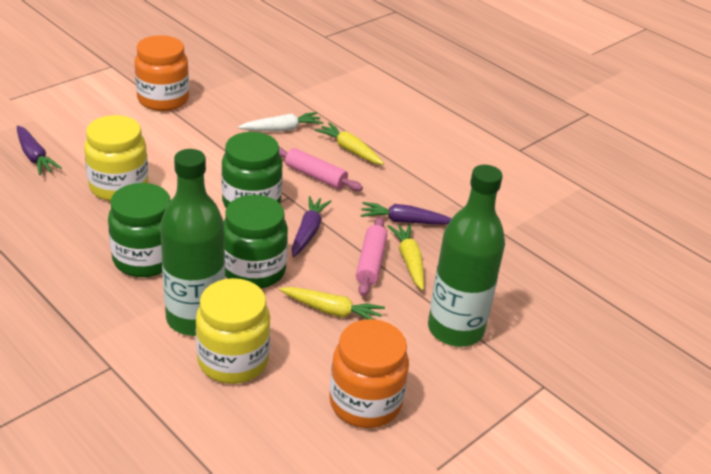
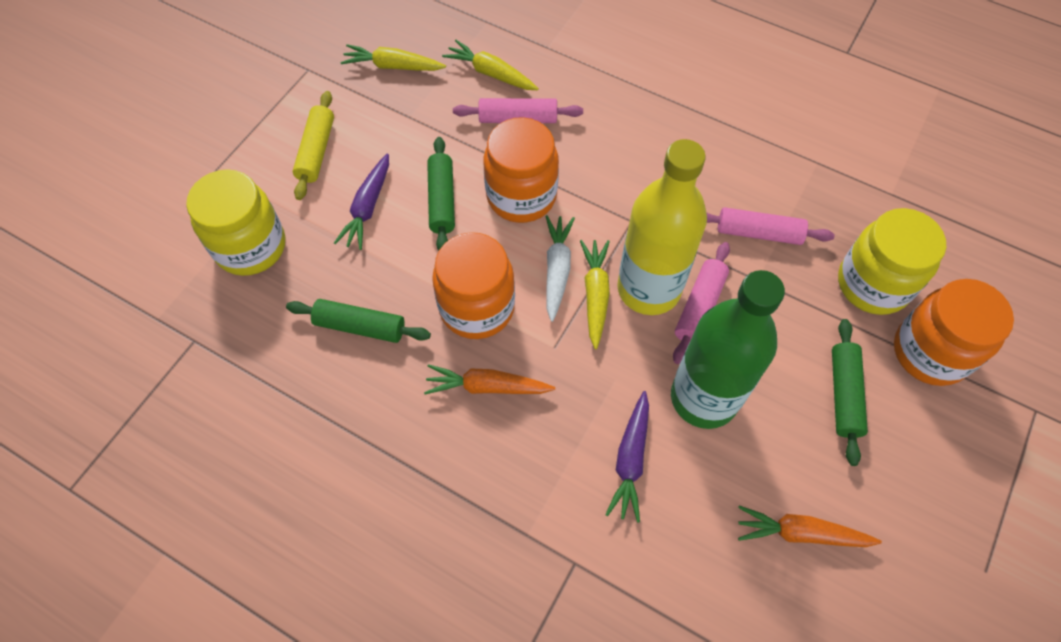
green bottle: 2 -> 1
green jar: 3 -> 0
green rolling pin: 0 -> 3
orange carrot: 0 -> 2
orange jar: 2 -> 3
pink rolling pin: 2 -> 3
purple carrot: 3 -> 2
yellow bottle: 0 -> 1
yellow rolling pin: 0 -> 1

